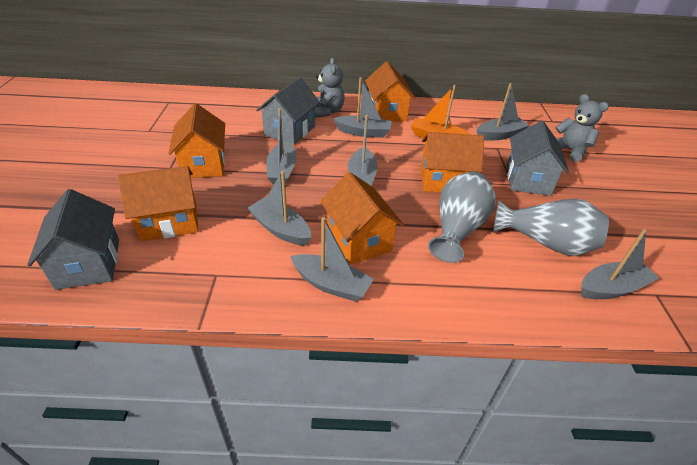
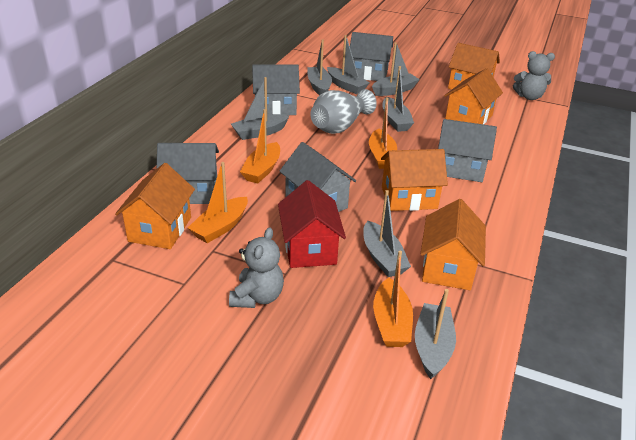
grey house: 3 -> 5
grey vase: 2 -> 1
orange boat: 1 -> 4
red house: 0 -> 1

